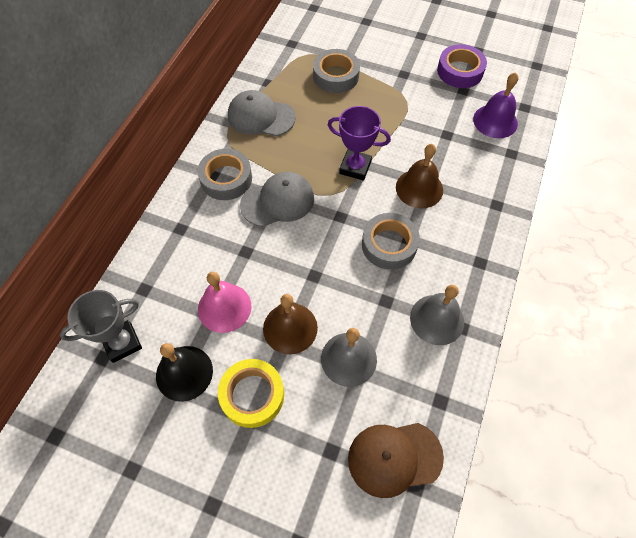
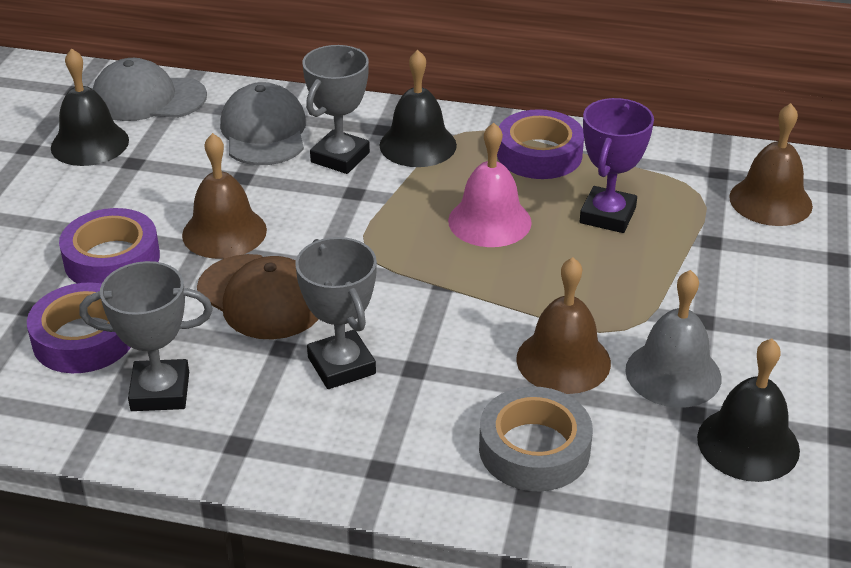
black bell: 1 -> 3
brown bell: 2 -> 3
grey bell: 2 -> 1
grey tape: 3 -> 1
grey trophy: 1 -> 3
purple bell: 1 -> 0
purple tape: 1 -> 3
yellow tape: 1 -> 0

